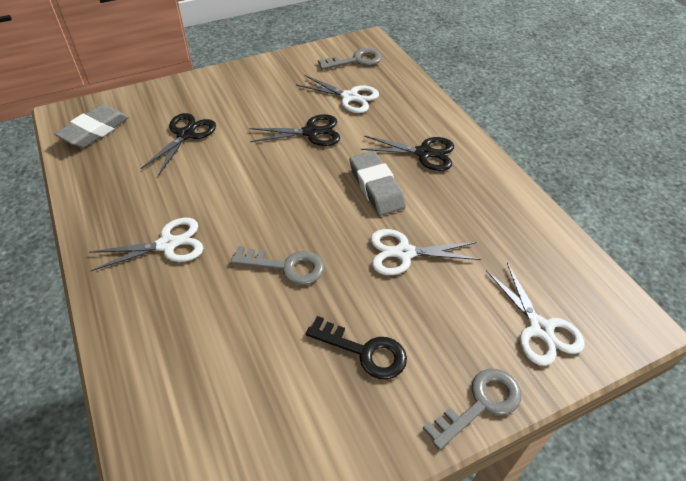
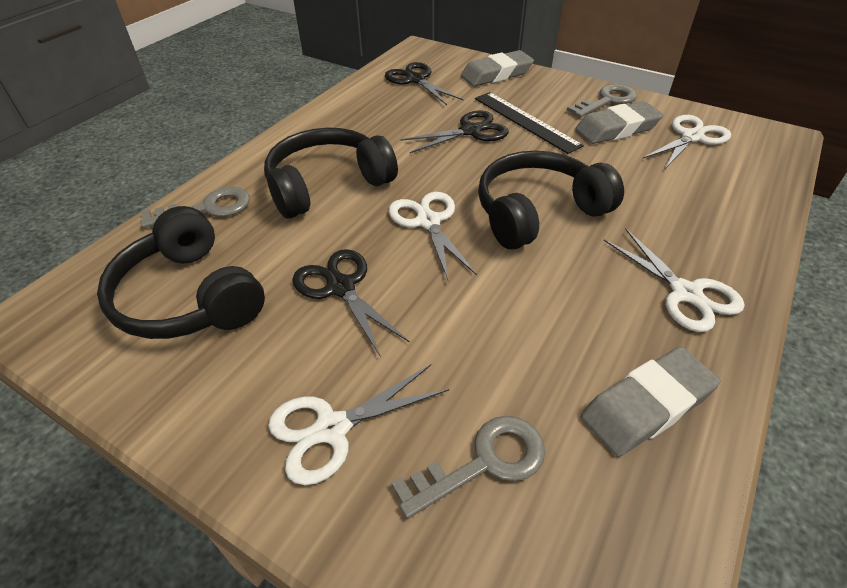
black headphones: 0 -> 3
black key: 1 -> 0
black ruler: 0 -> 1
grey eraser: 2 -> 3

